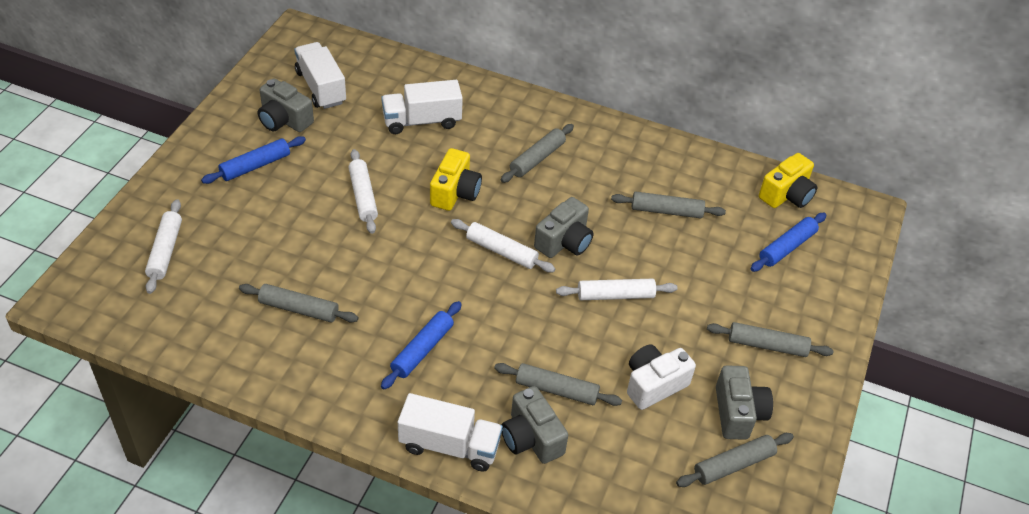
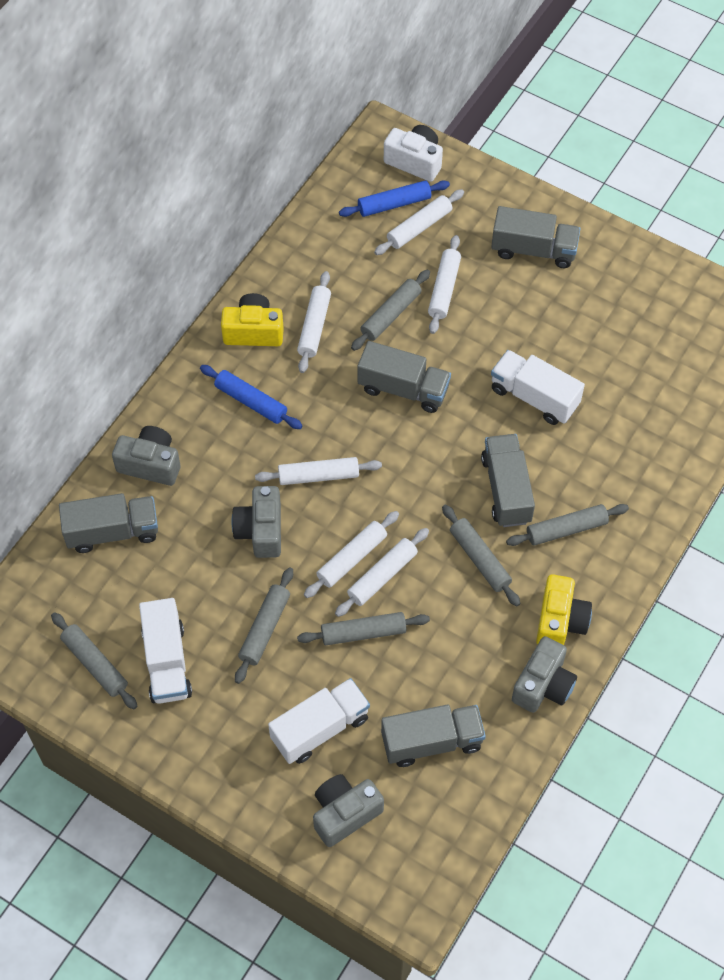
blue rolling pin: 3 -> 2
grey truck: 0 -> 5
white rolling pin: 4 -> 6

